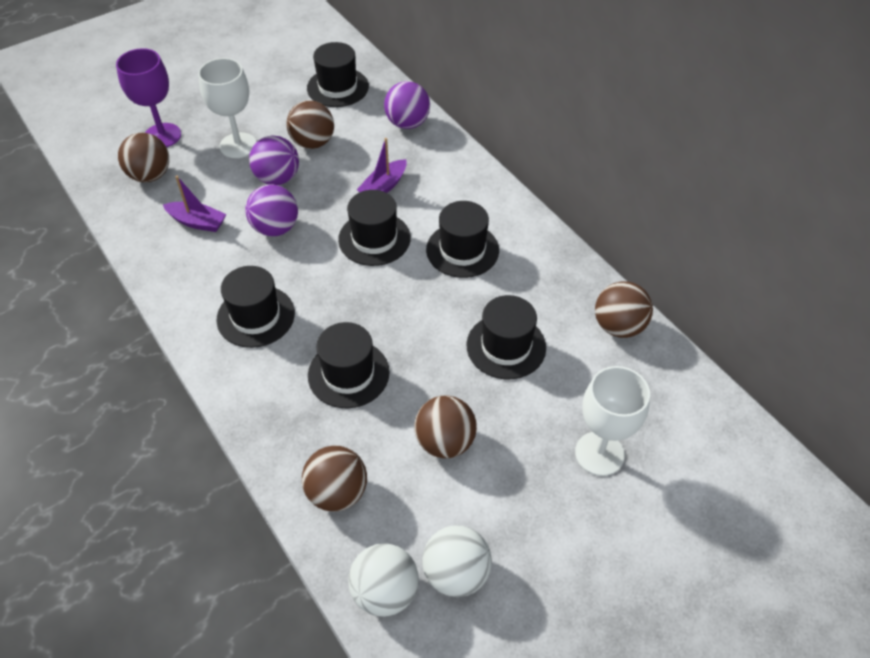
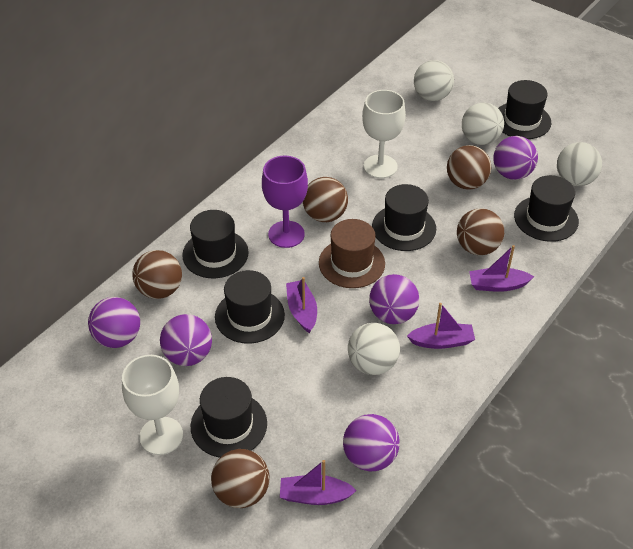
brown hat: 0 -> 1
purple ball: 3 -> 5
purple boat: 2 -> 4
white ball: 2 -> 4

